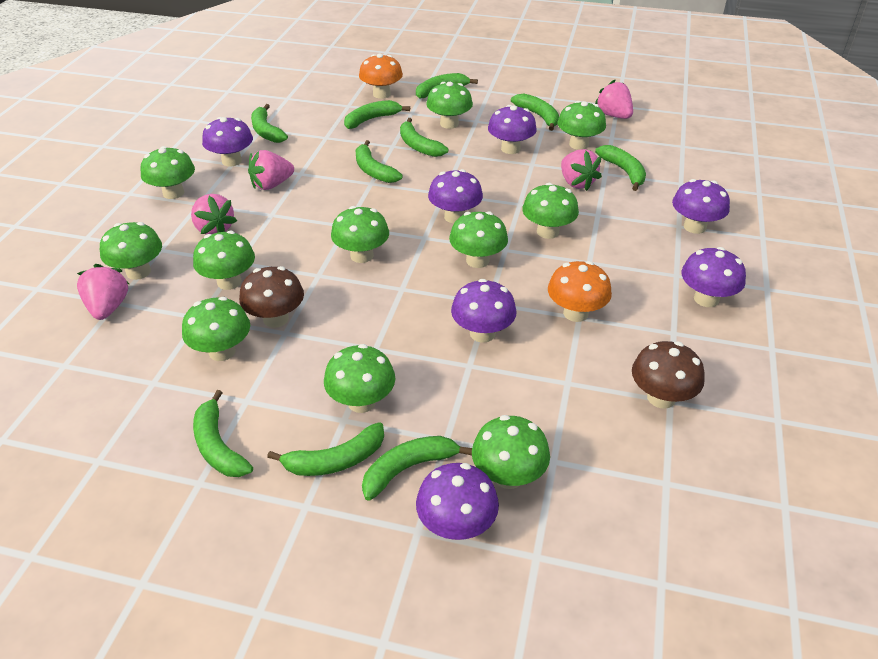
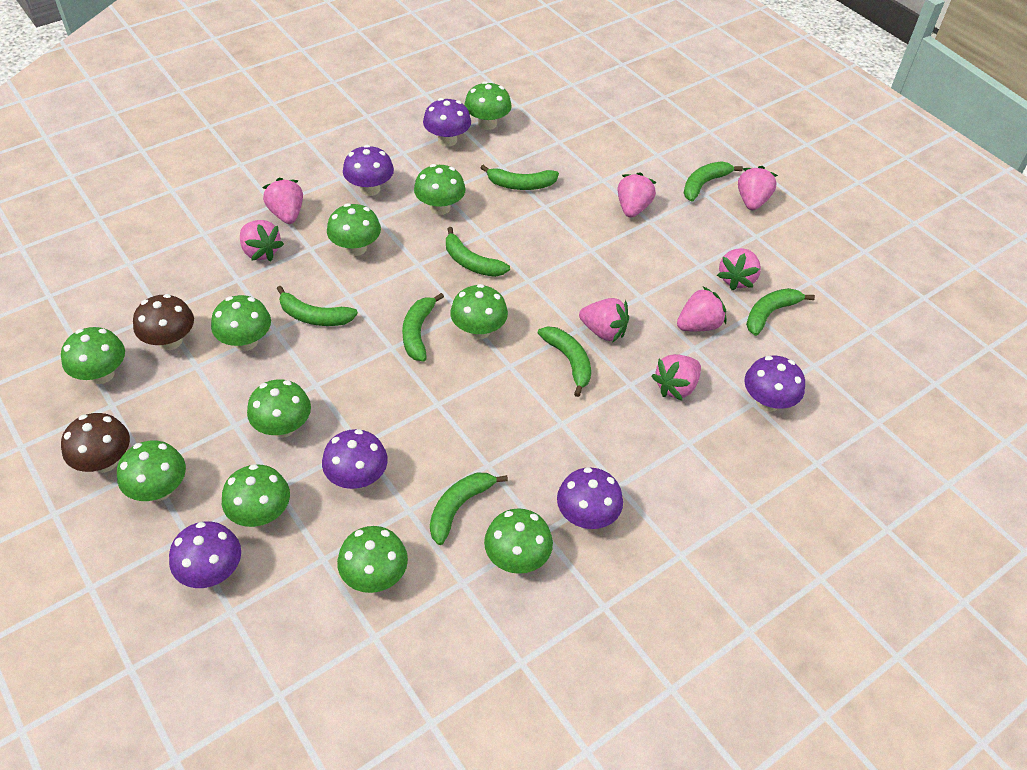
green banana: 10 -> 8
orange mushroom: 2 -> 0
pink strawberry: 5 -> 8
purple mushroom: 7 -> 6

